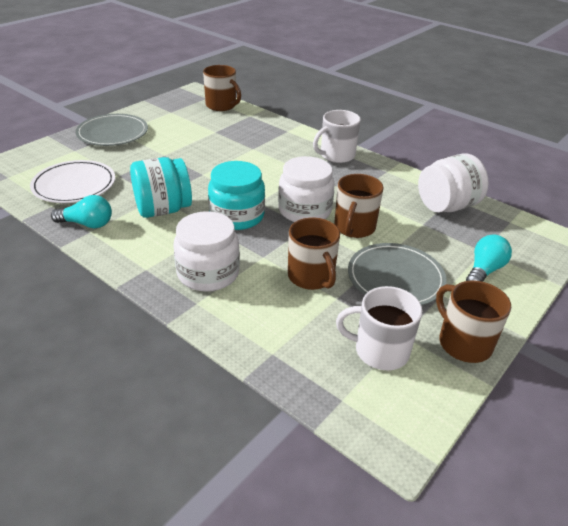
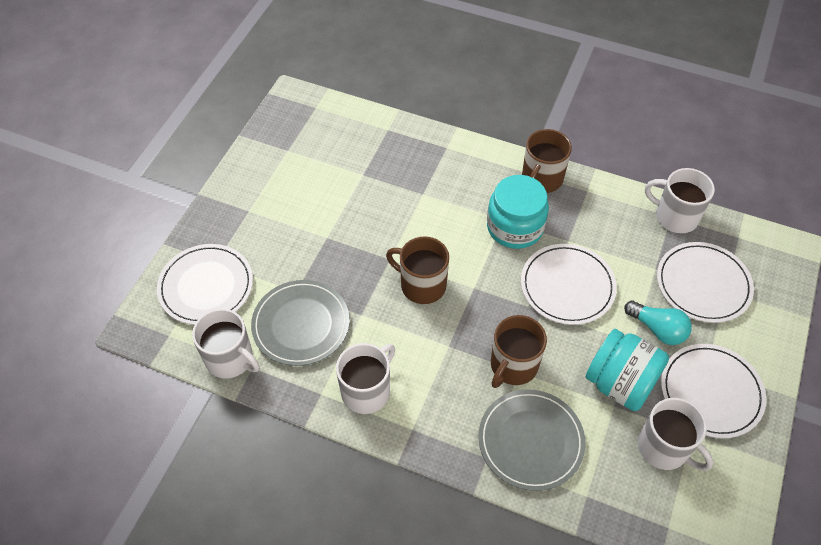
brown mug: 4 -> 3
turquoise light bulb: 2 -> 1
white jar: 3 -> 0
white mug: 2 -> 4
white plate: 1 -> 4

